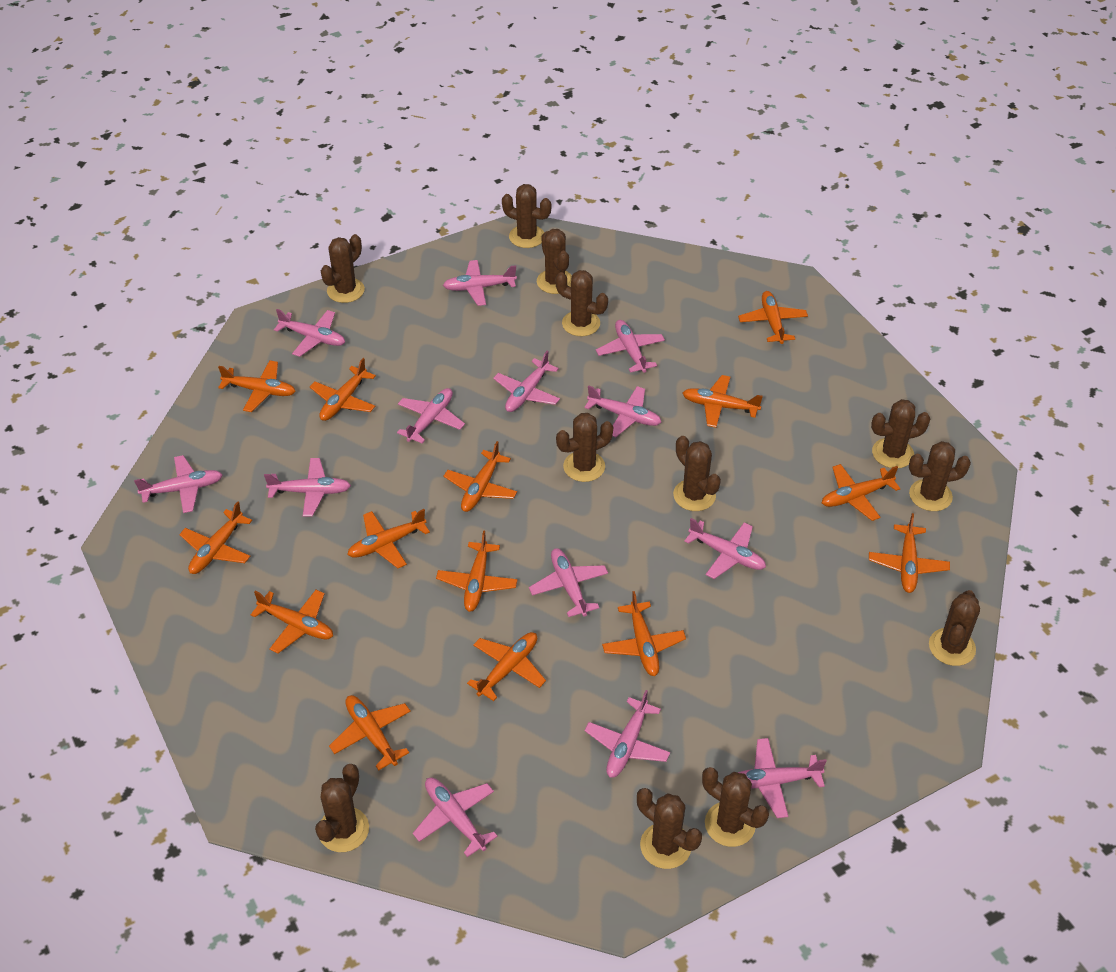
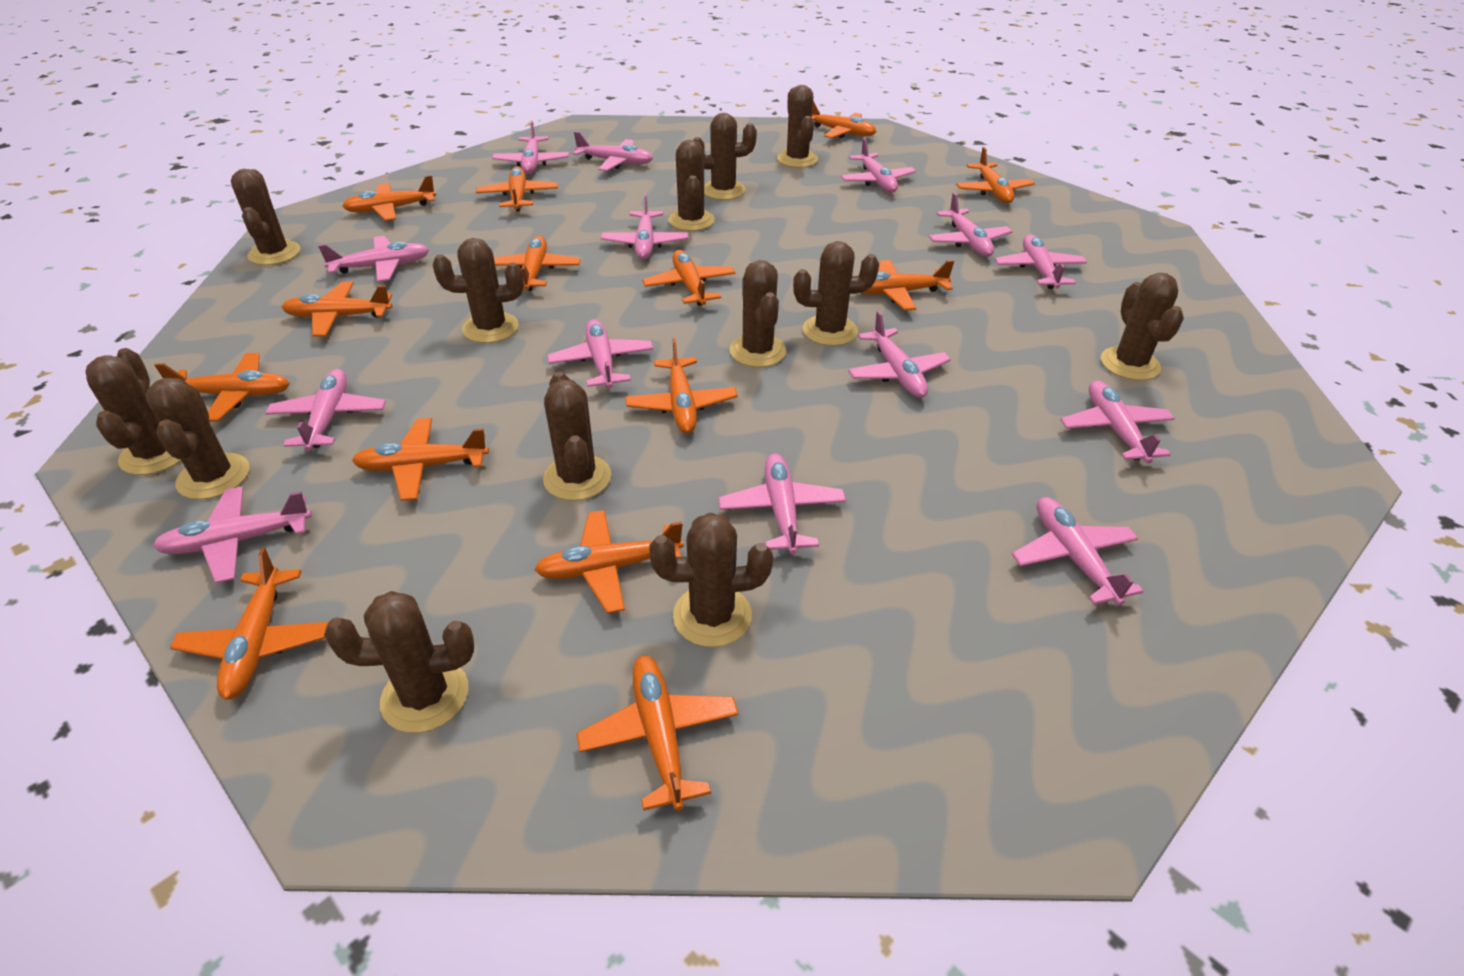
brown cactus: 12 -> 13
pink plane: 13 -> 14

